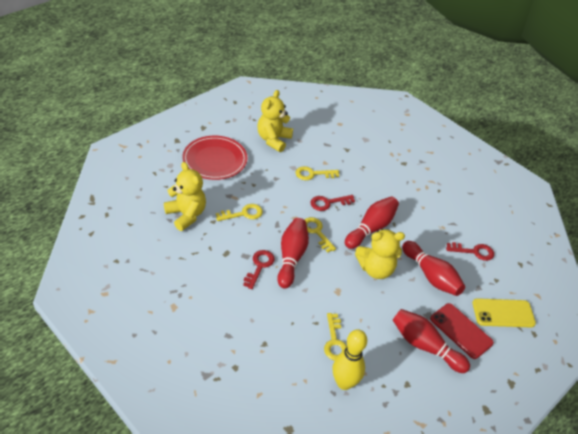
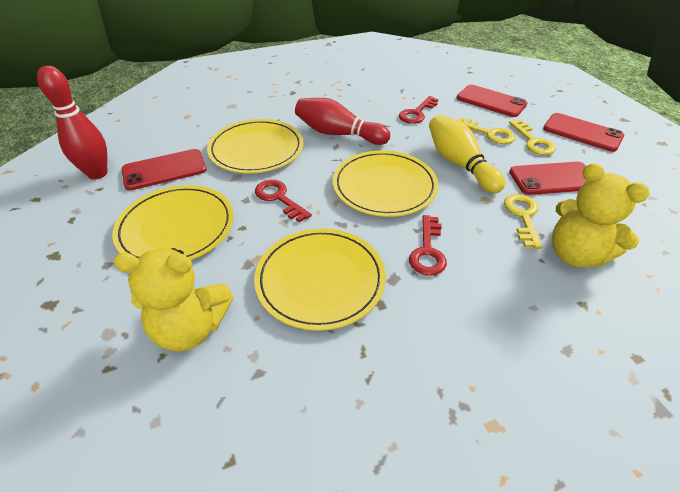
red bowling pin: 4 -> 2
red phone: 1 -> 4
red plate: 1 -> 0
yellow key: 4 -> 3
yellow phone: 1 -> 0
yellow plate: 0 -> 4
yellow teddy bear: 3 -> 2

